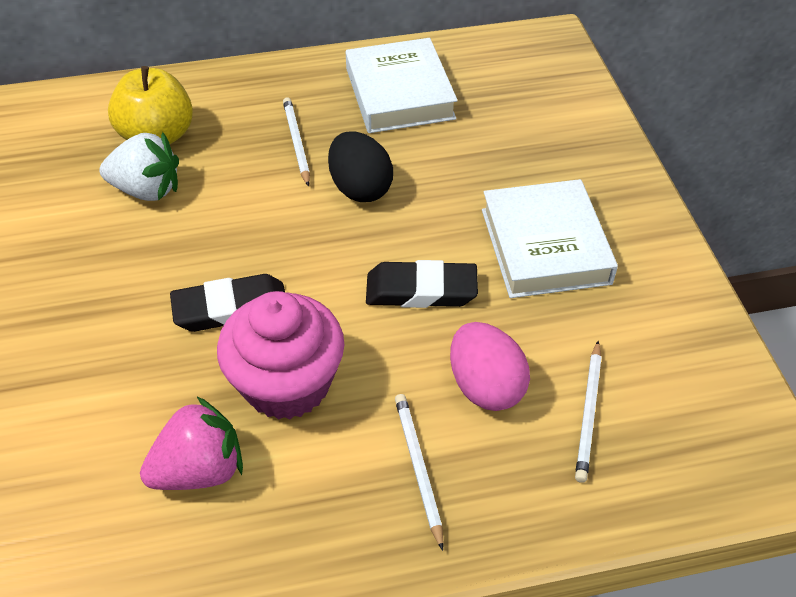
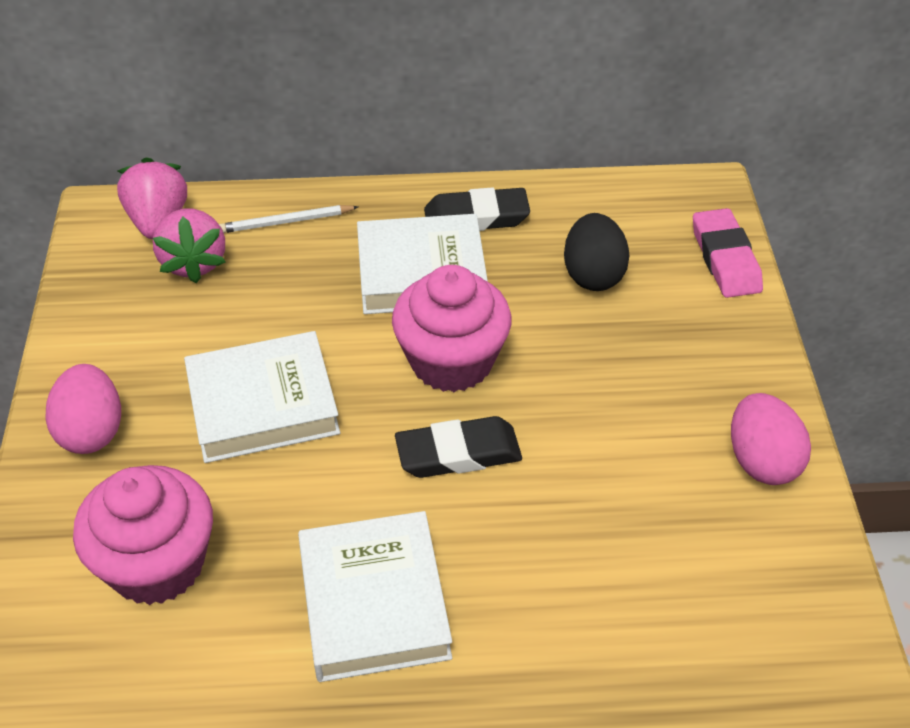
pink cupcake: 1 -> 2
pink egg: 1 -> 2
pink eraser: 0 -> 1
pink strawberry: 1 -> 2
white book: 2 -> 3
white pencil: 3 -> 1
white strawberry: 1 -> 0
yellow apple: 1 -> 0

